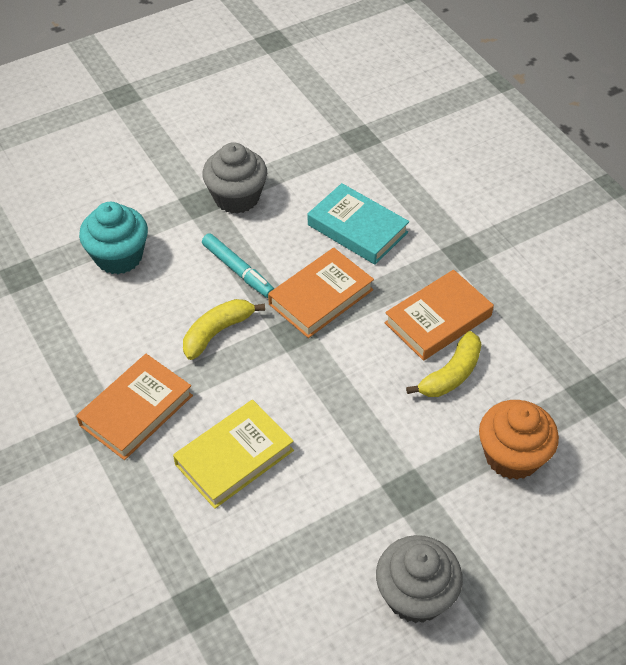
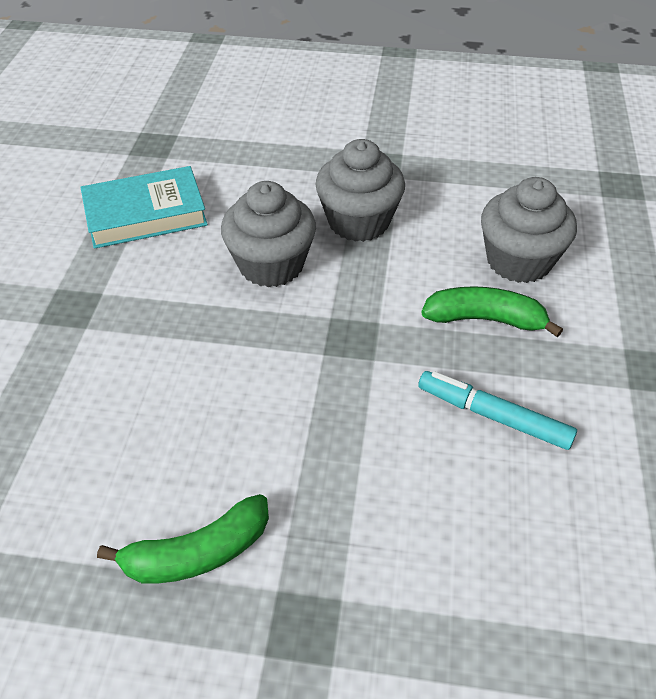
green banana: 0 -> 2
grey cupcake: 2 -> 3
orange book: 3 -> 0
orange cupcake: 1 -> 0
turquoise cupcake: 1 -> 0
yellow banana: 2 -> 0
yellow book: 1 -> 0

